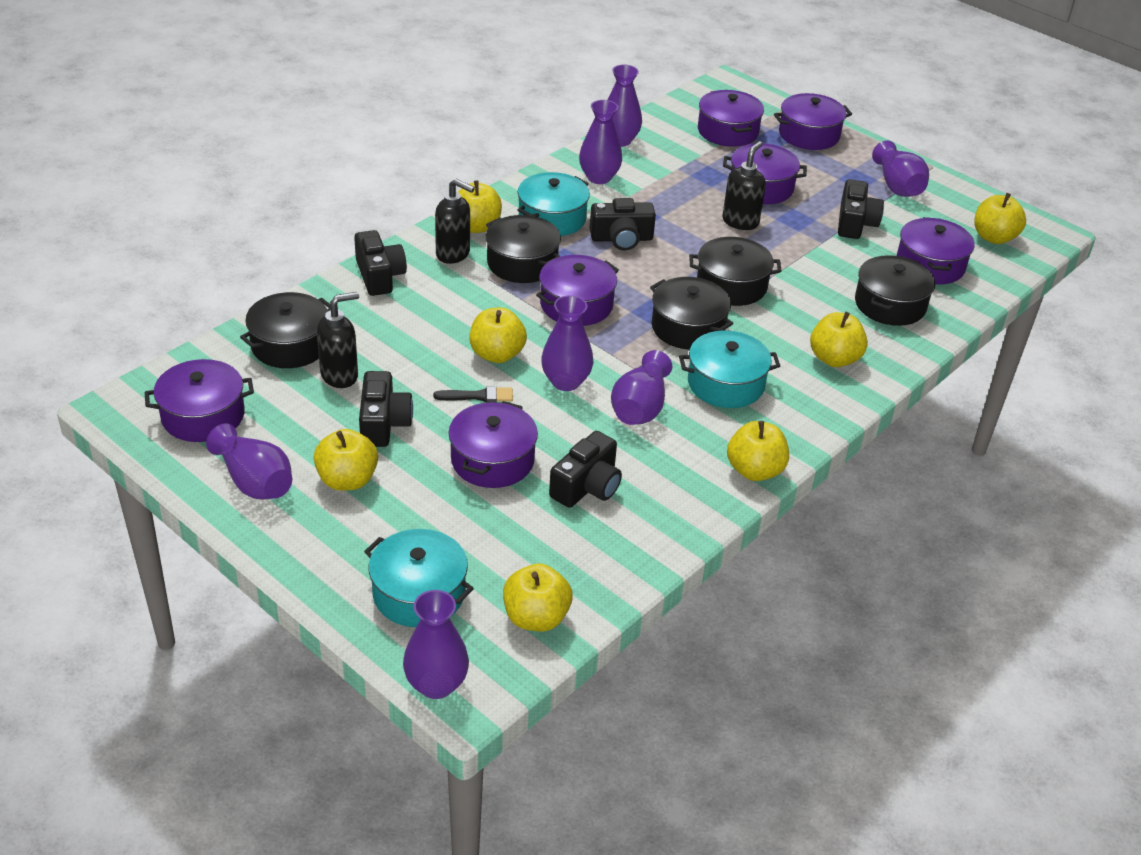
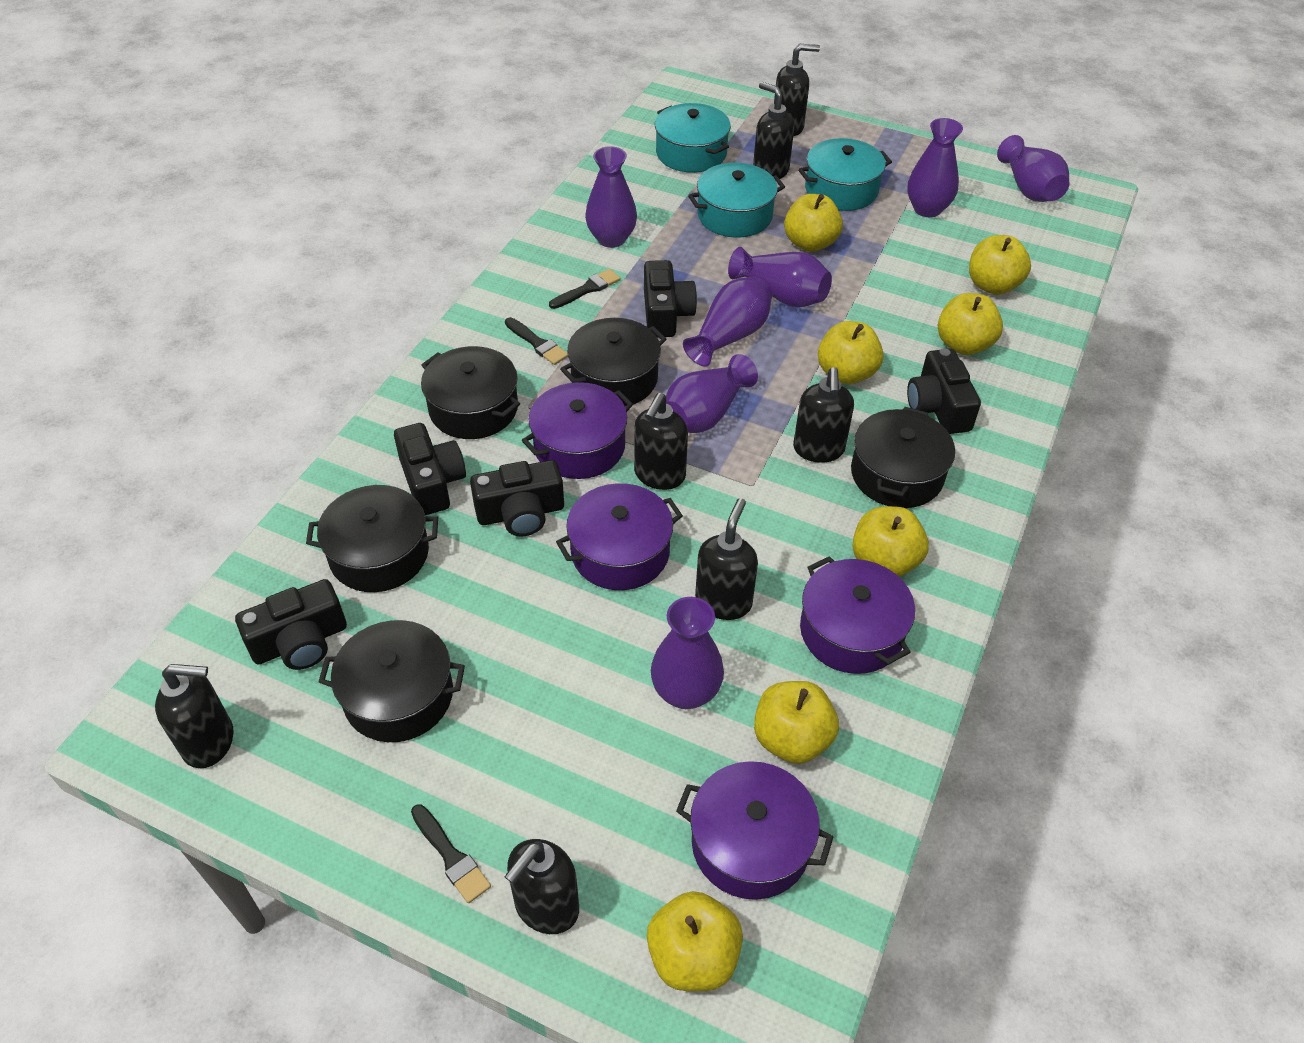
black brush: 1 -> 3
black soap dispenser: 3 -> 7
purple pot: 7 -> 4

